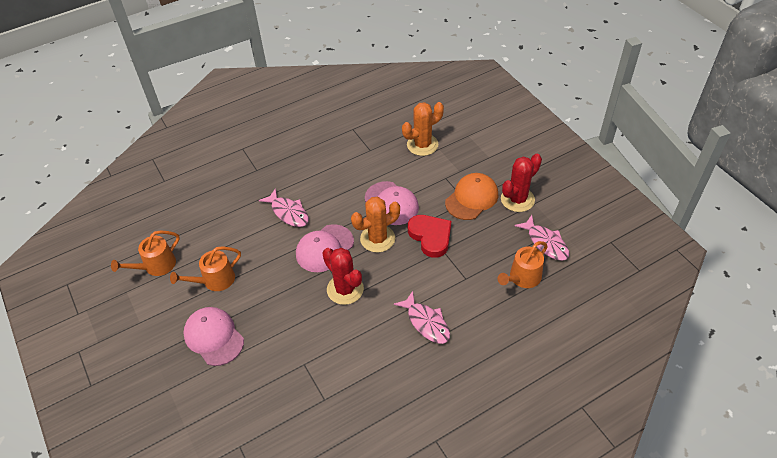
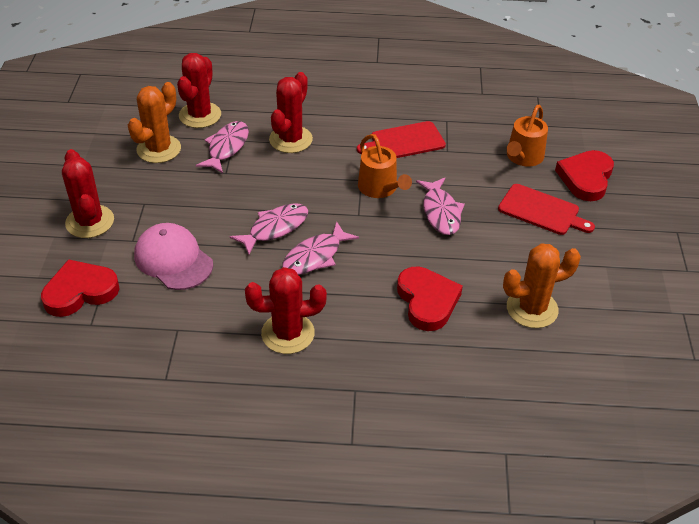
orange cap: 1 -> 0
orange watering can: 3 -> 2
pink cap: 3 -> 1
pink fish: 3 -> 4
red cactus: 2 -> 4
red cutting board: 0 -> 2
red heart: 1 -> 3

